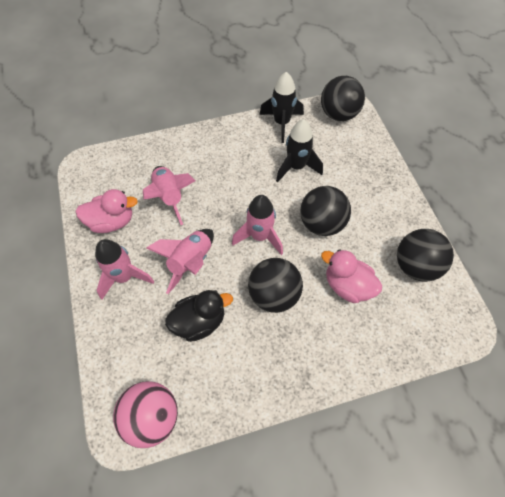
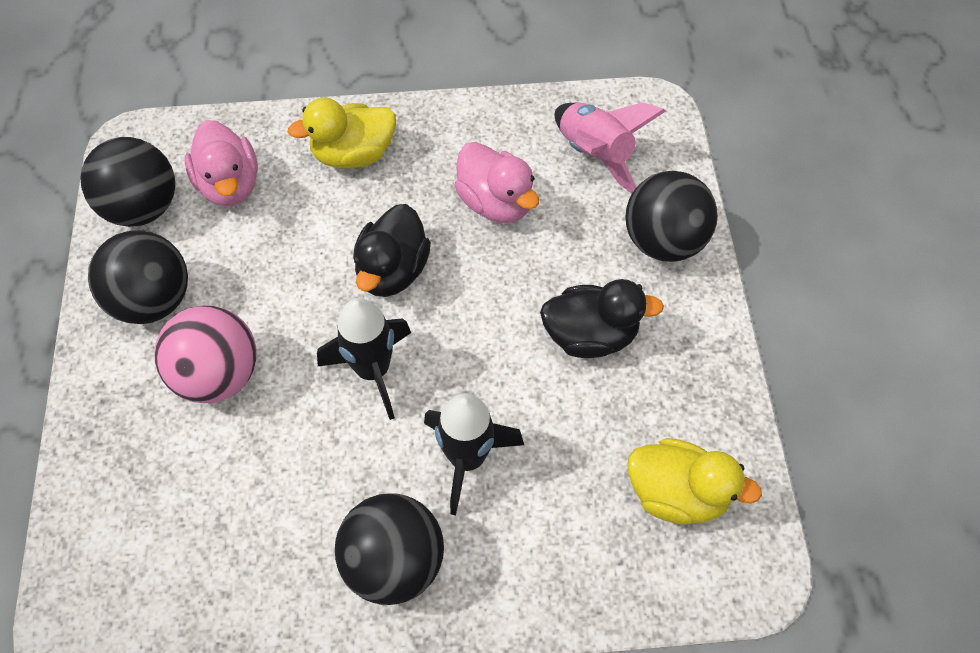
black duck: 1 -> 2
pink rocket: 4 -> 1
yellow duck: 0 -> 2

